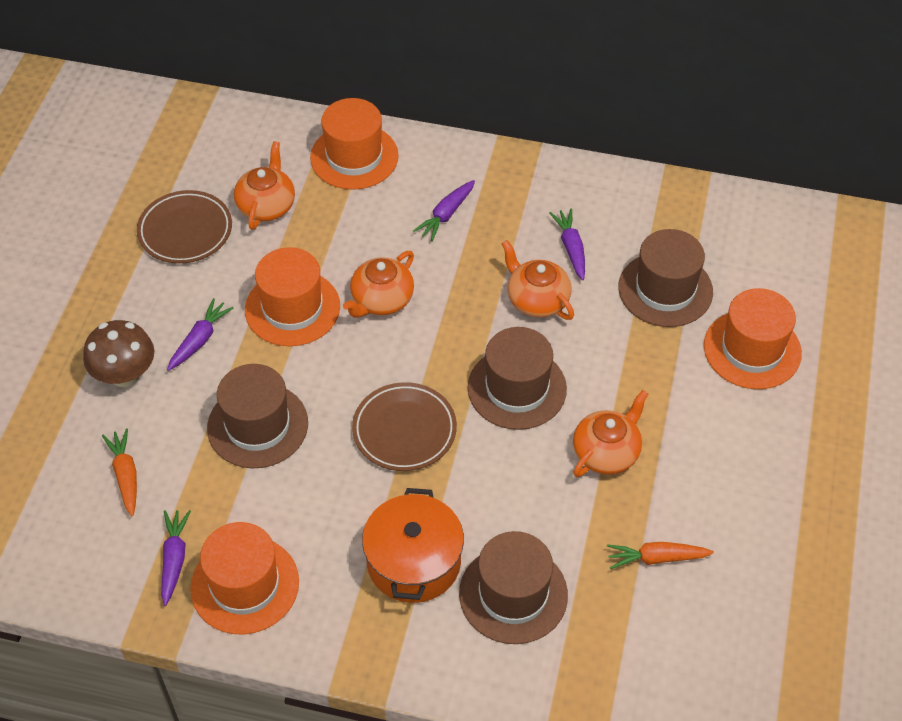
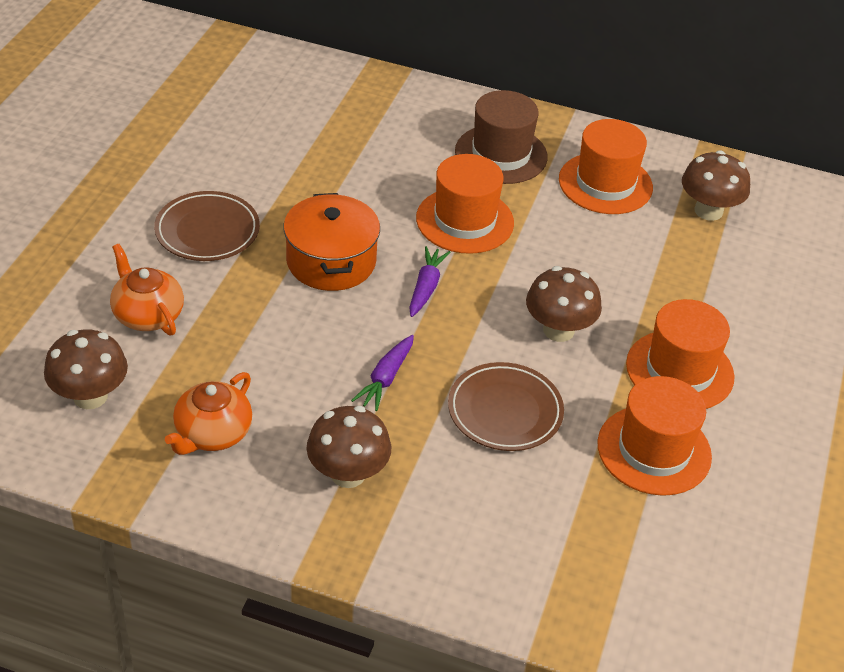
brown hat: 4 -> 1
brown mushroom: 1 -> 4
orange carrot: 2 -> 0
orange teapot: 4 -> 2
purple carrot: 4 -> 2

